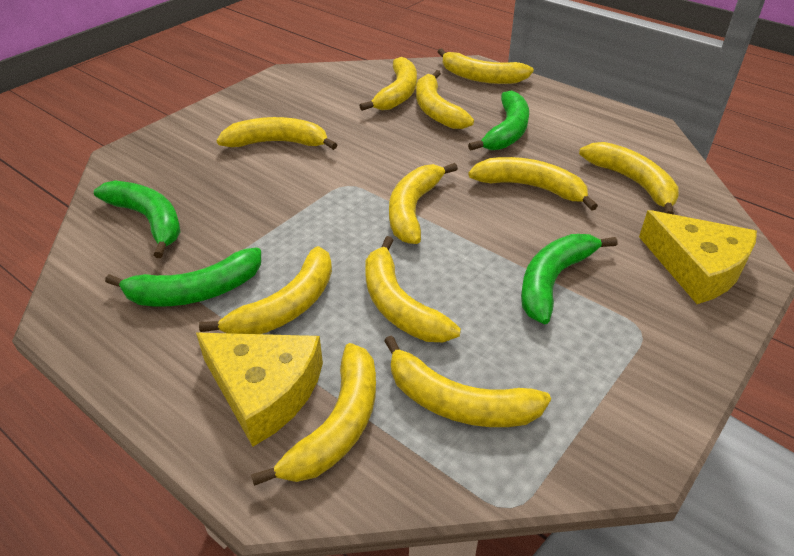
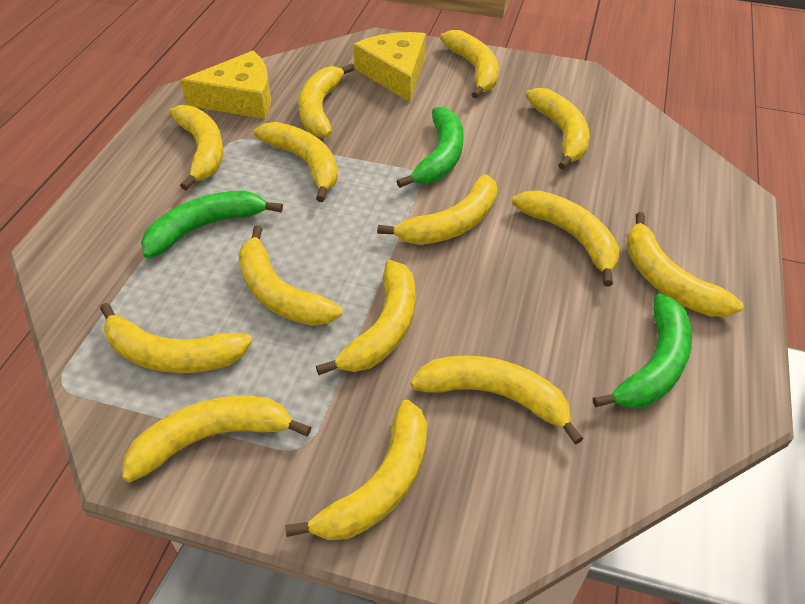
green banana: 4 -> 3
yellow banana: 11 -> 14

